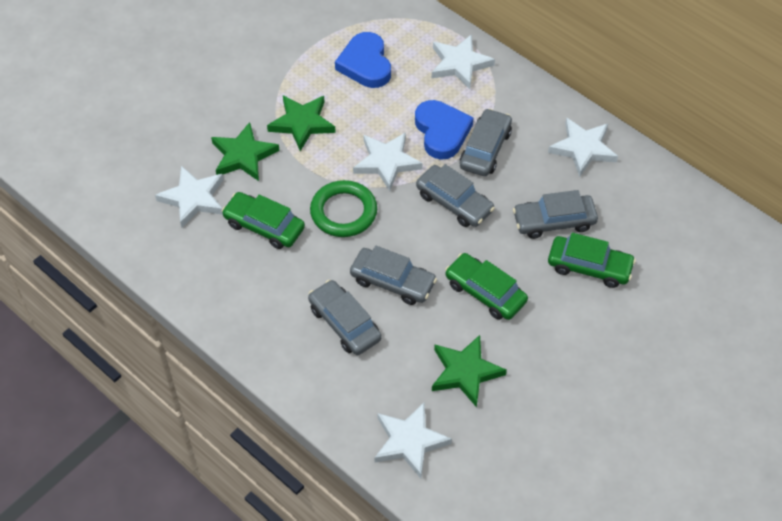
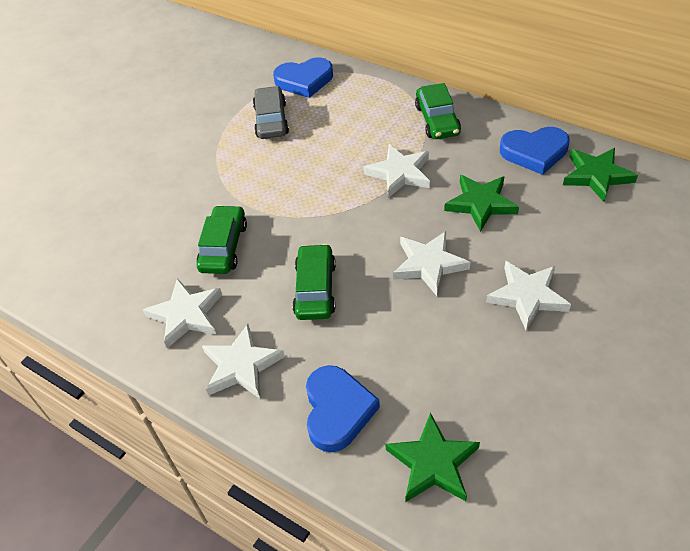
blue heart: 2 -> 3
green ring: 1 -> 0
grey car: 5 -> 1

